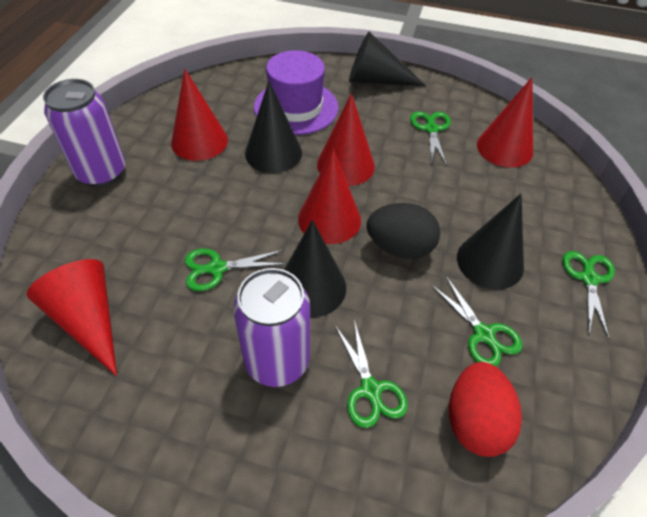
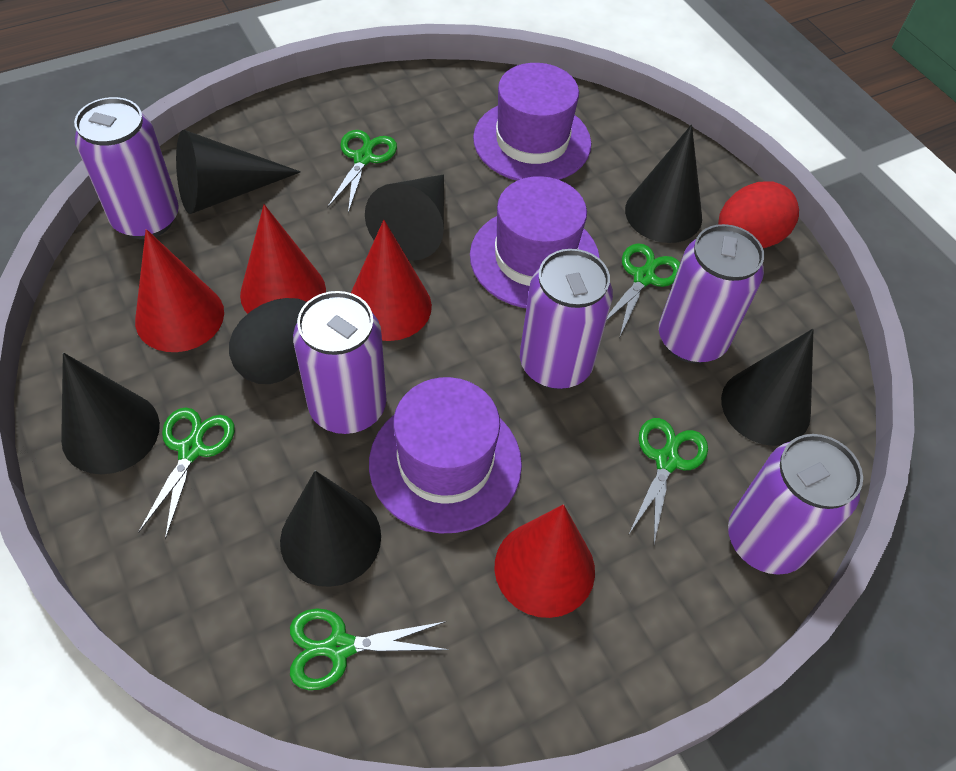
black cone: 4 -> 6
purple can: 2 -> 5
purple hat: 1 -> 3
red cone: 5 -> 4

